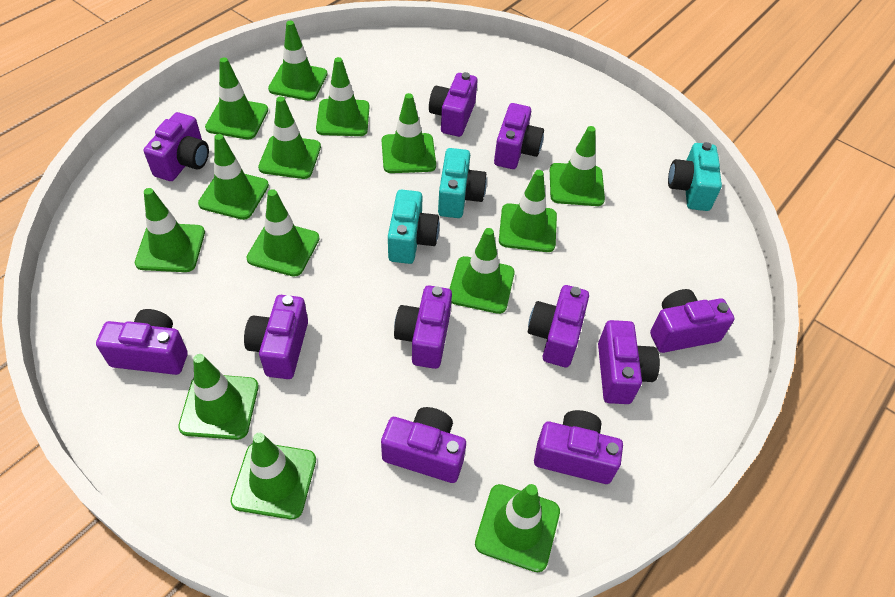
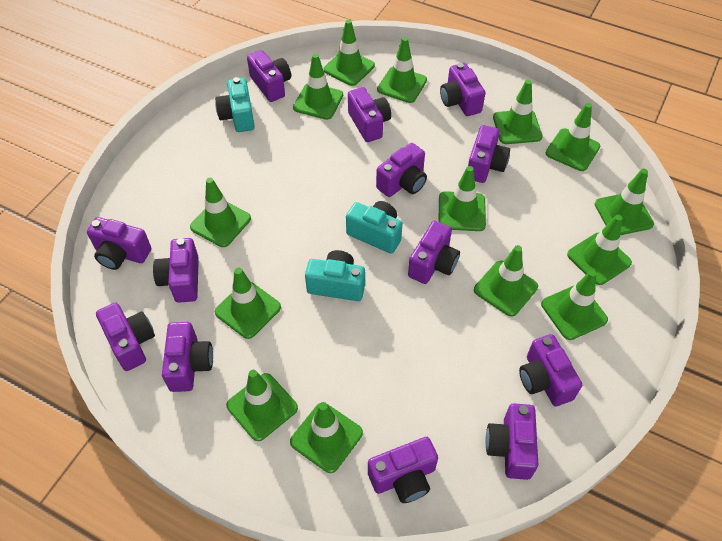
purple camera: 11 -> 13

